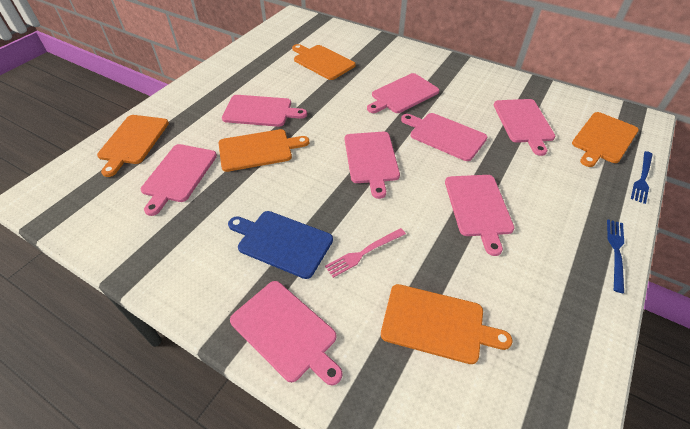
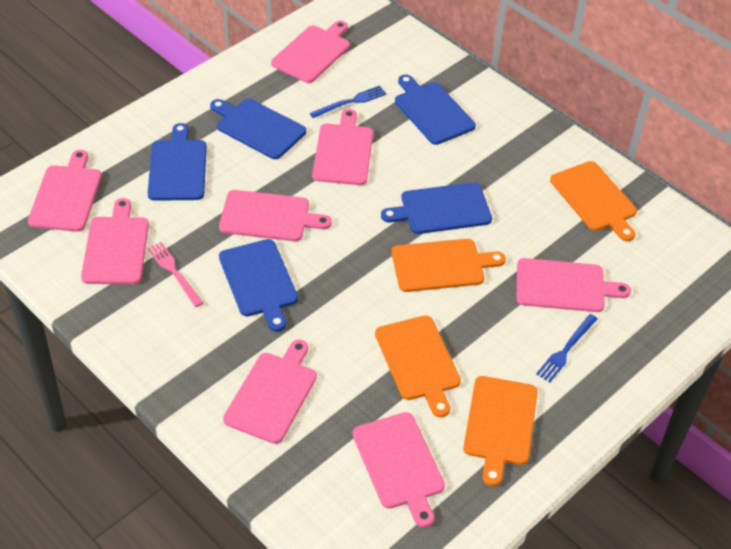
blue cutting board: 1 -> 5
orange cutting board: 5 -> 4

